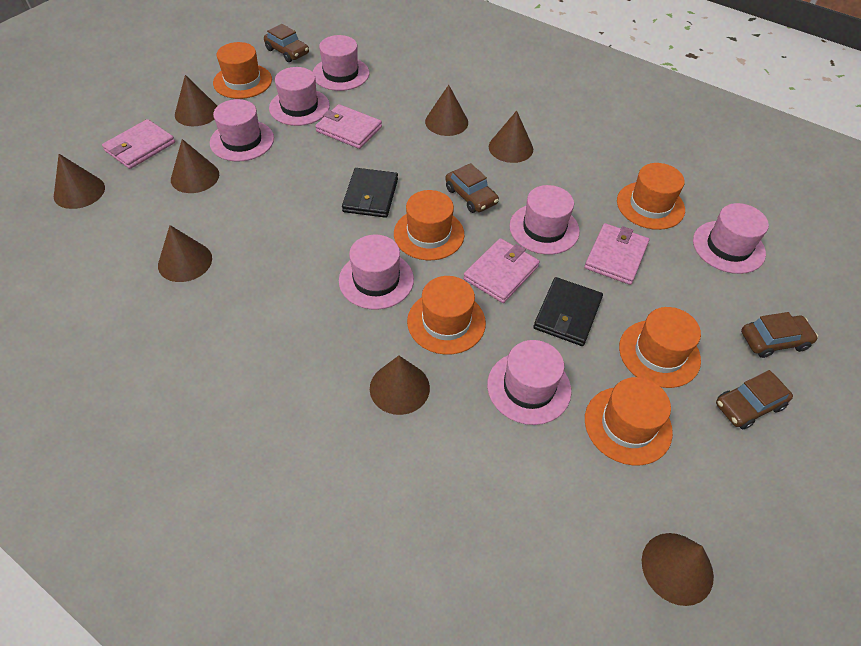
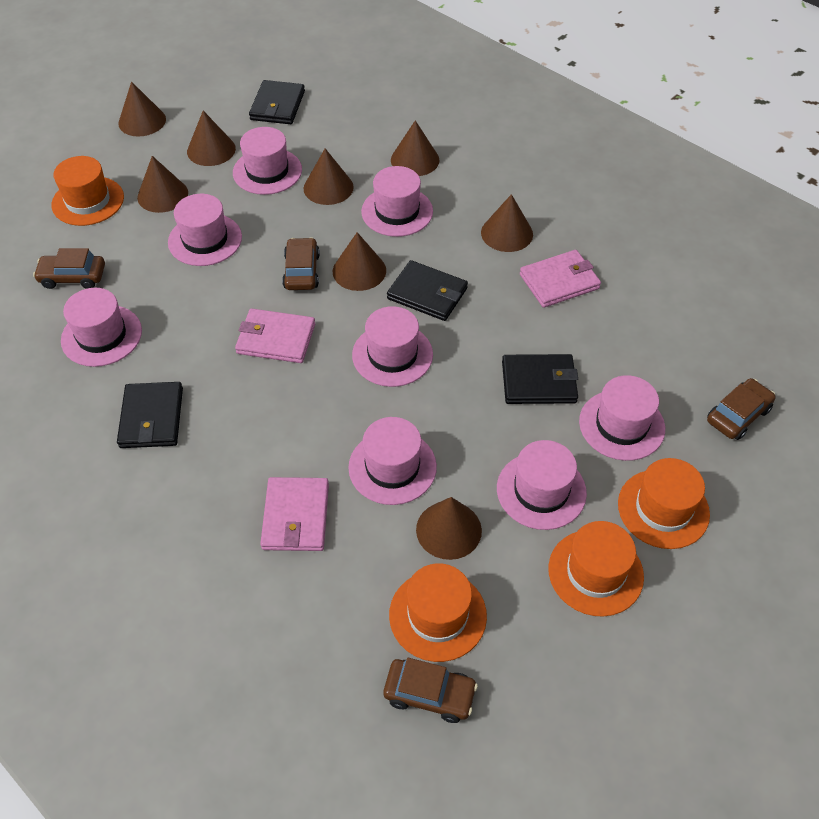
black wallet: 2 -> 4
orange hat: 6 -> 4
pink hat: 7 -> 8
pink wallet: 4 -> 3

